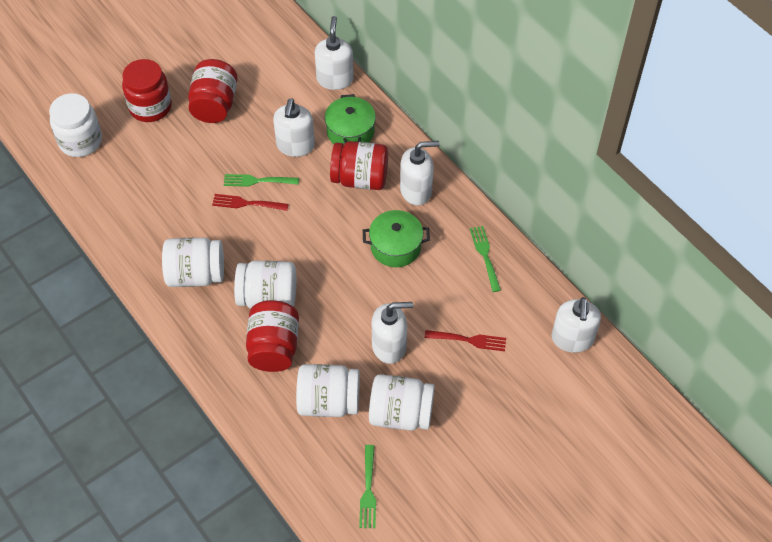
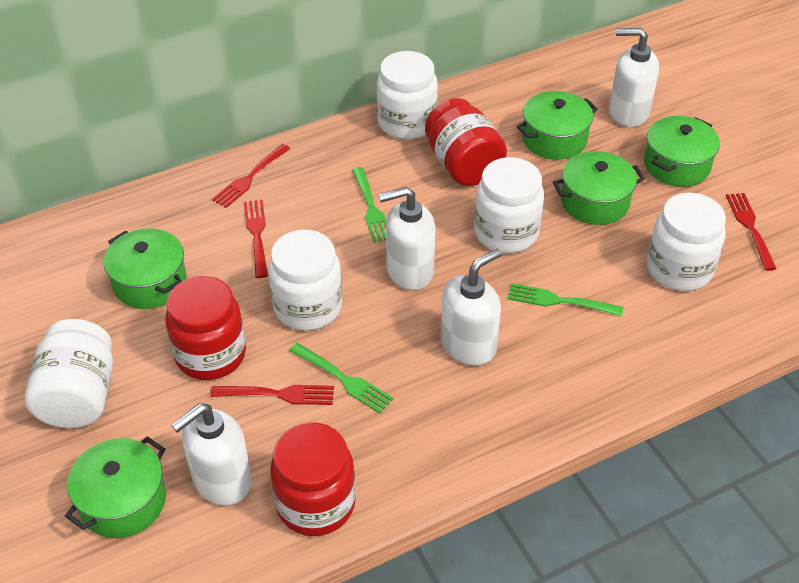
green pot: 2 -> 5
red fork: 2 -> 4
red jar: 4 -> 3
white soap dispenser: 5 -> 4

